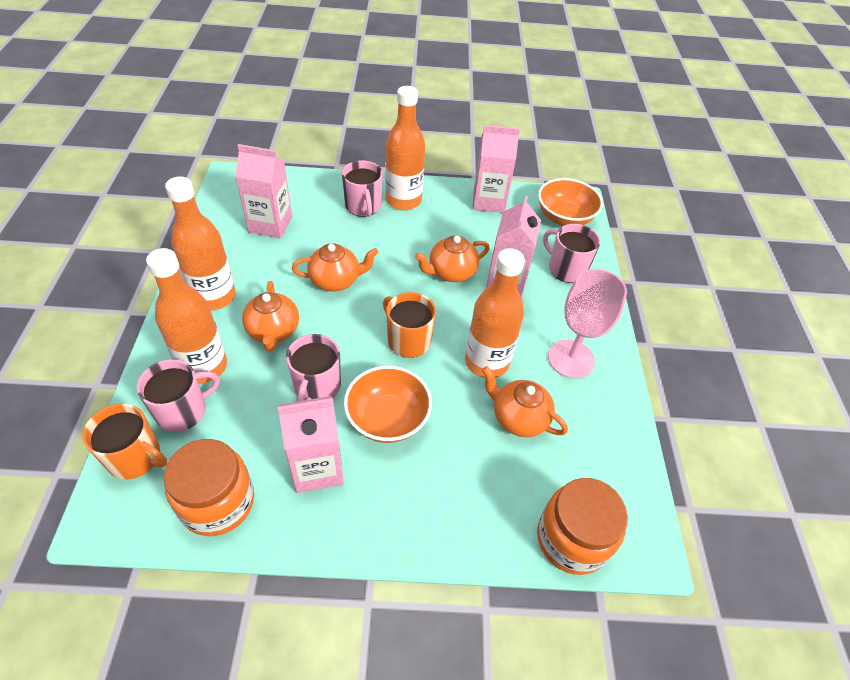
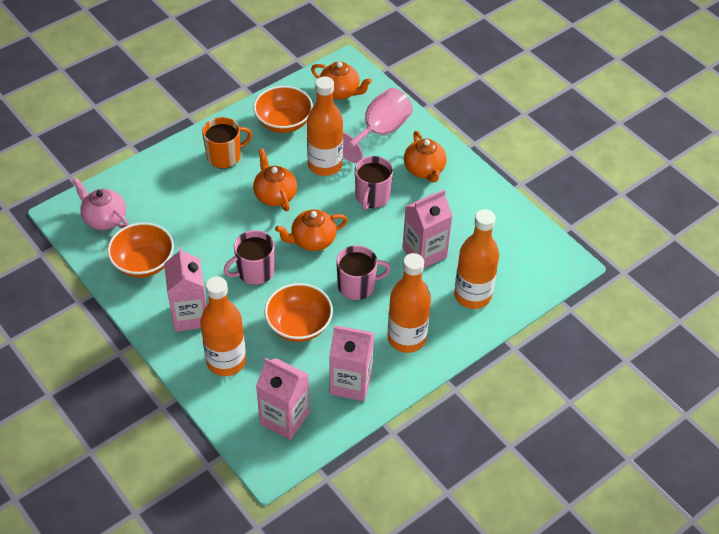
orange bowl: 2 -> 3
orange jar: 2 -> 0
orange mug: 2 -> 1
pink mug: 4 -> 3
pink teapot: 0 -> 1

